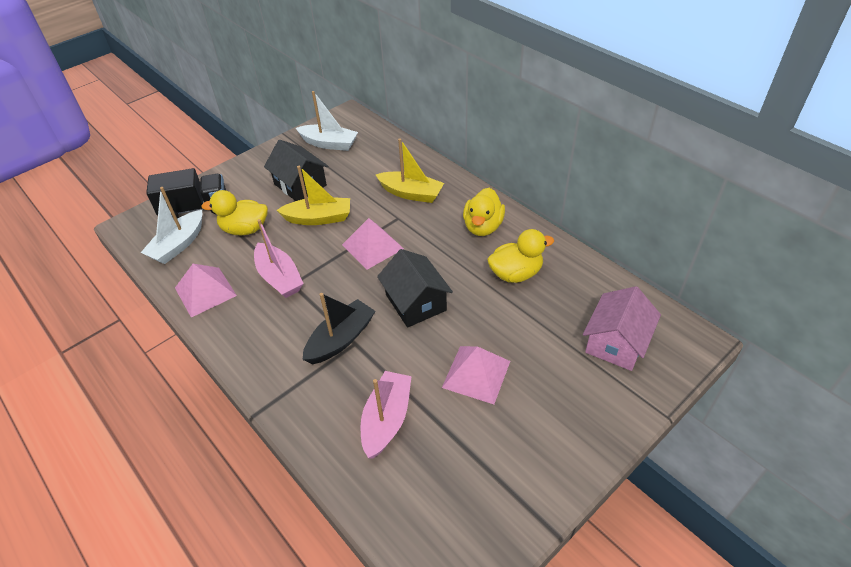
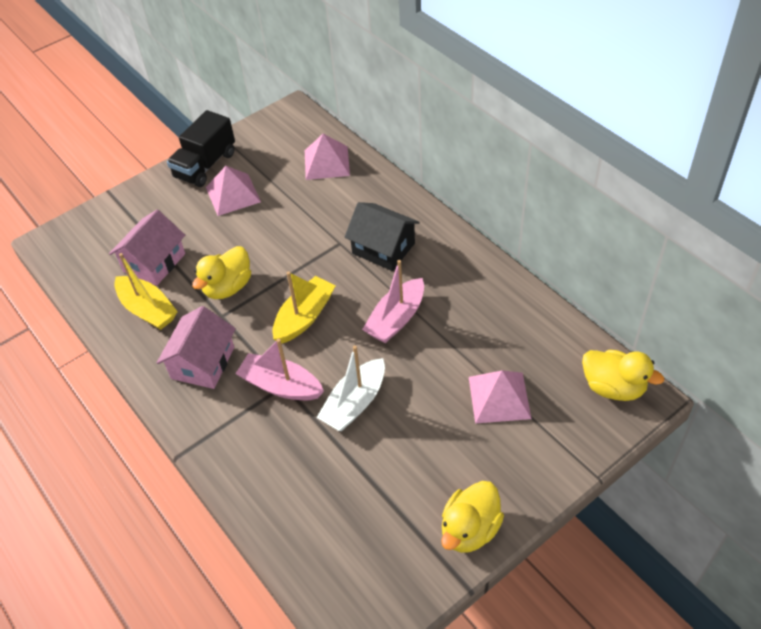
black boat: 1 -> 0
black house: 2 -> 1
pink house: 1 -> 2
white boat: 2 -> 1

